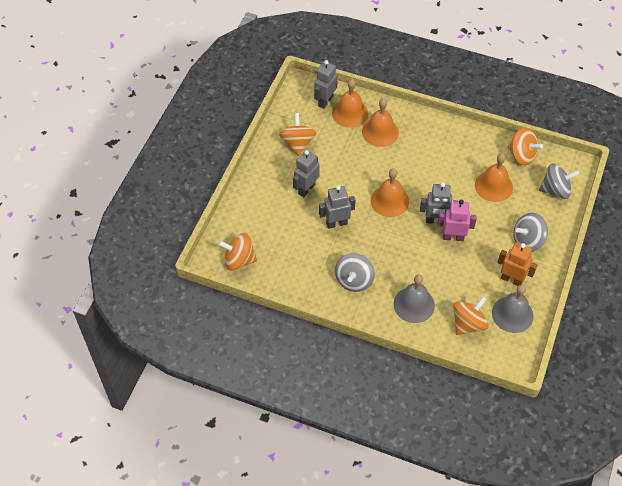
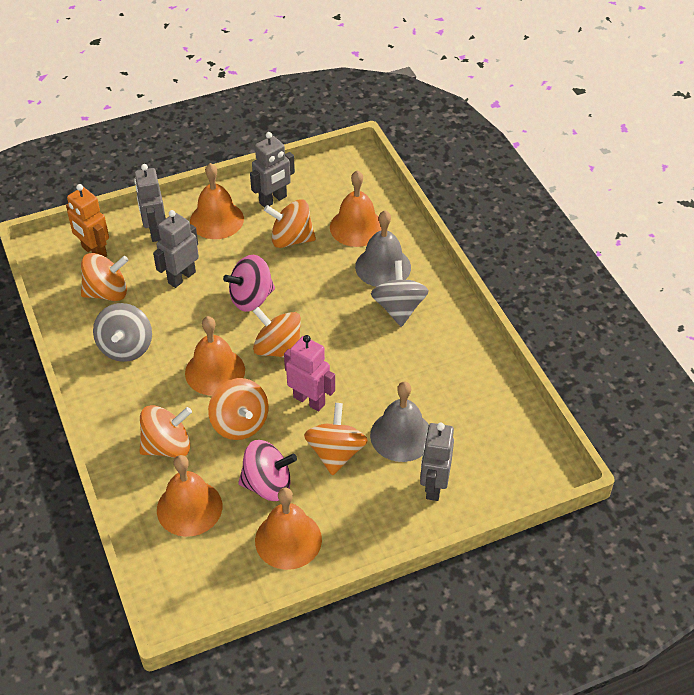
grey spinning top: 3 -> 2
orange bell: 4 -> 5
orange spinning top: 4 -> 6
pink spinning top: 0 -> 2

